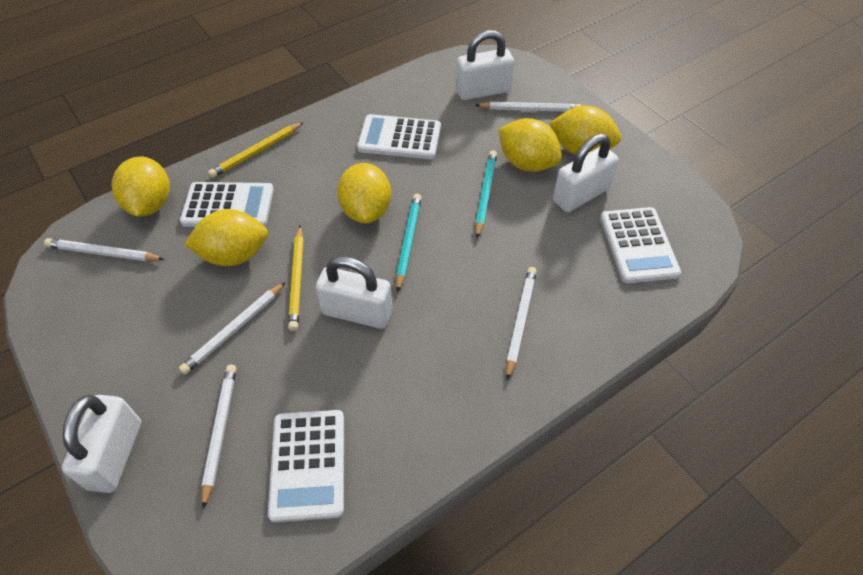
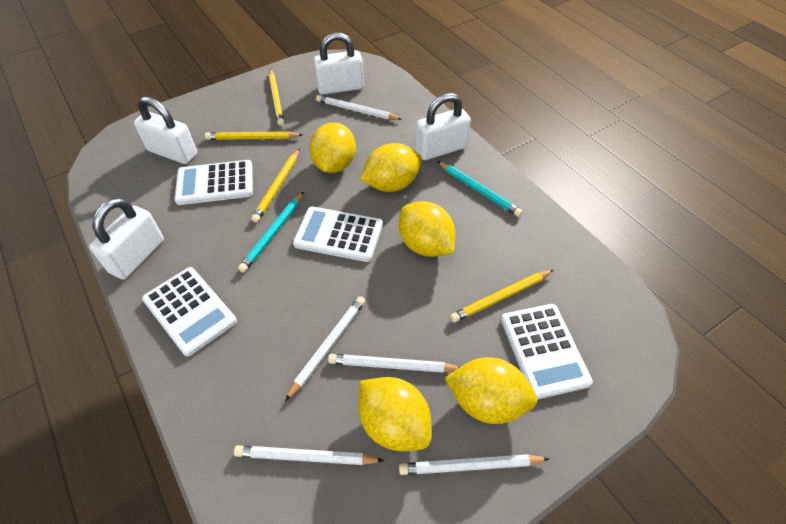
yellow pencil: 2 -> 4

